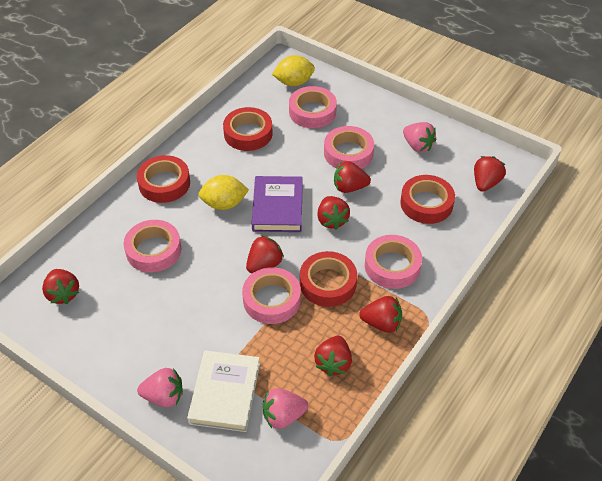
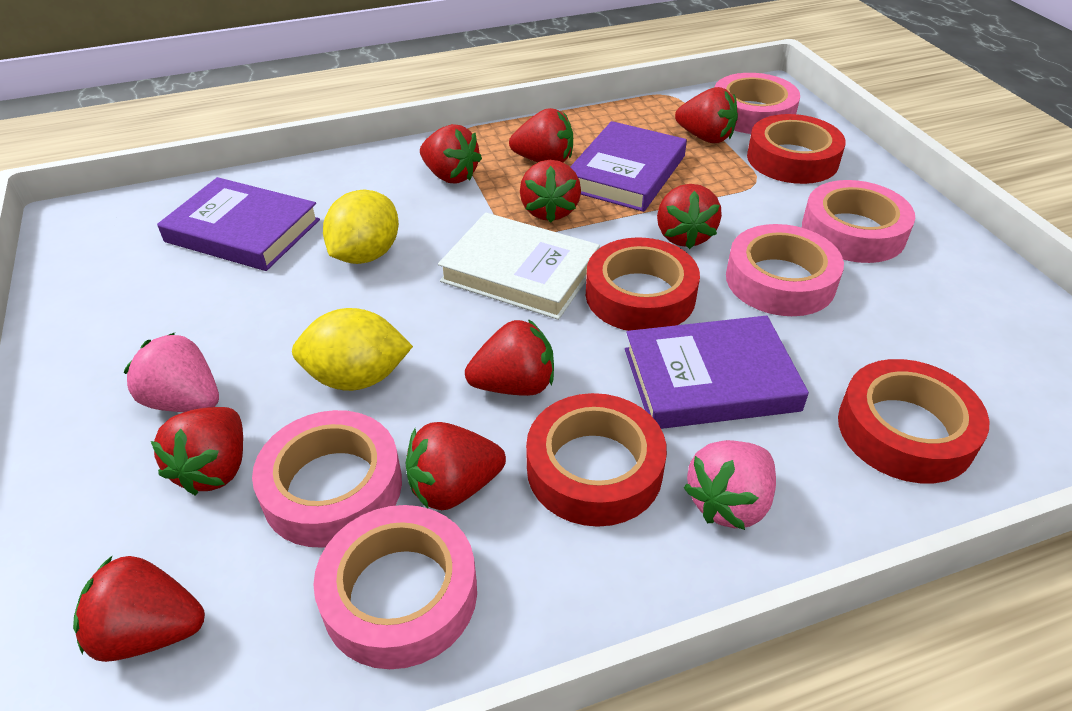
pink strawberry: 3 -> 2
purple book: 1 -> 3
red strawberry: 7 -> 9

